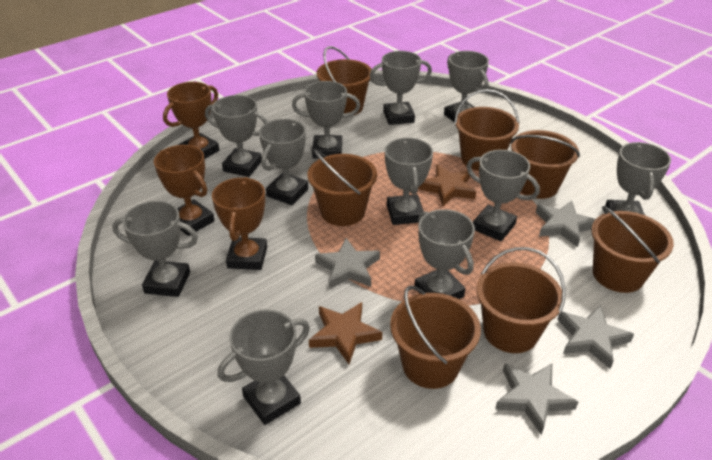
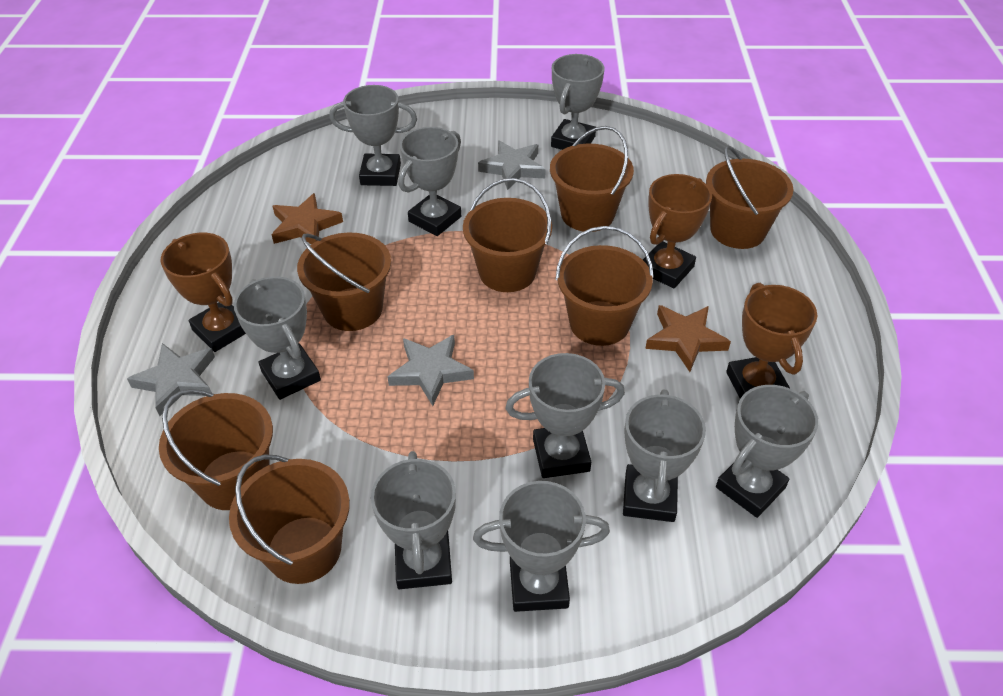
grey star: 4 -> 3
grey trophy: 11 -> 9

